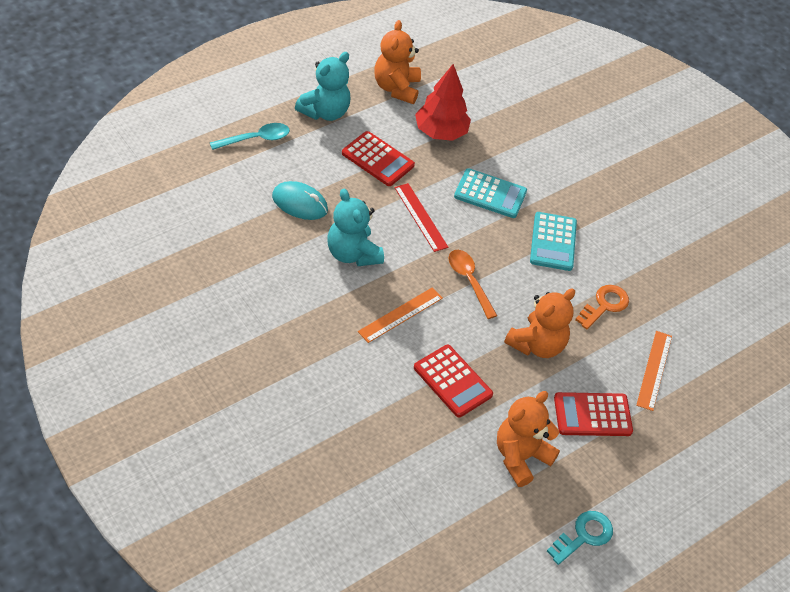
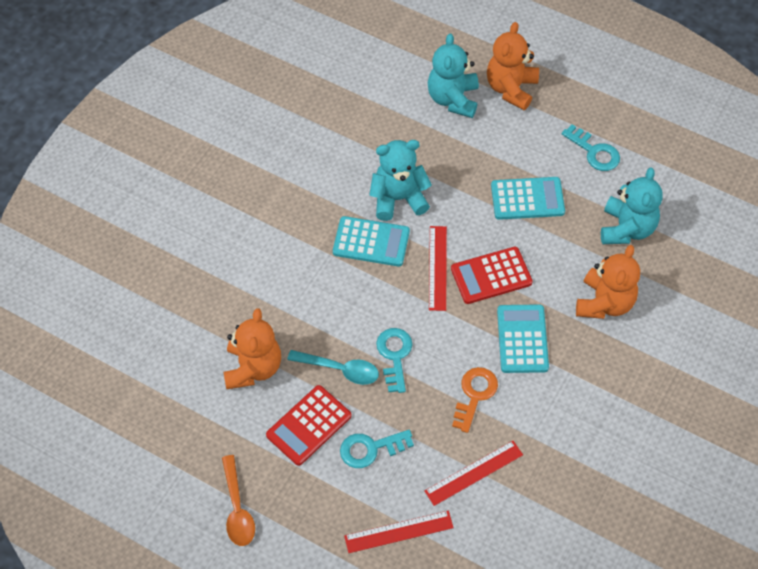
orange ruler: 2 -> 0
red calculator: 3 -> 2
red ruler: 1 -> 3
red tree: 1 -> 0
turquoise calculator: 2 -> 3
turquoise key: 1 -> 3
turquoise mouse: 1 -> 0
turquoise teddy bear: 2 -> 3

